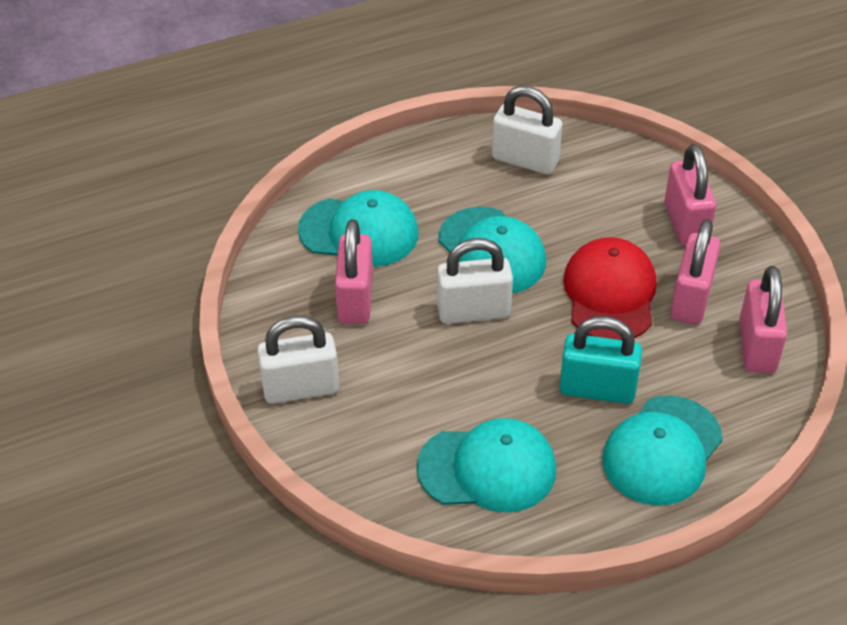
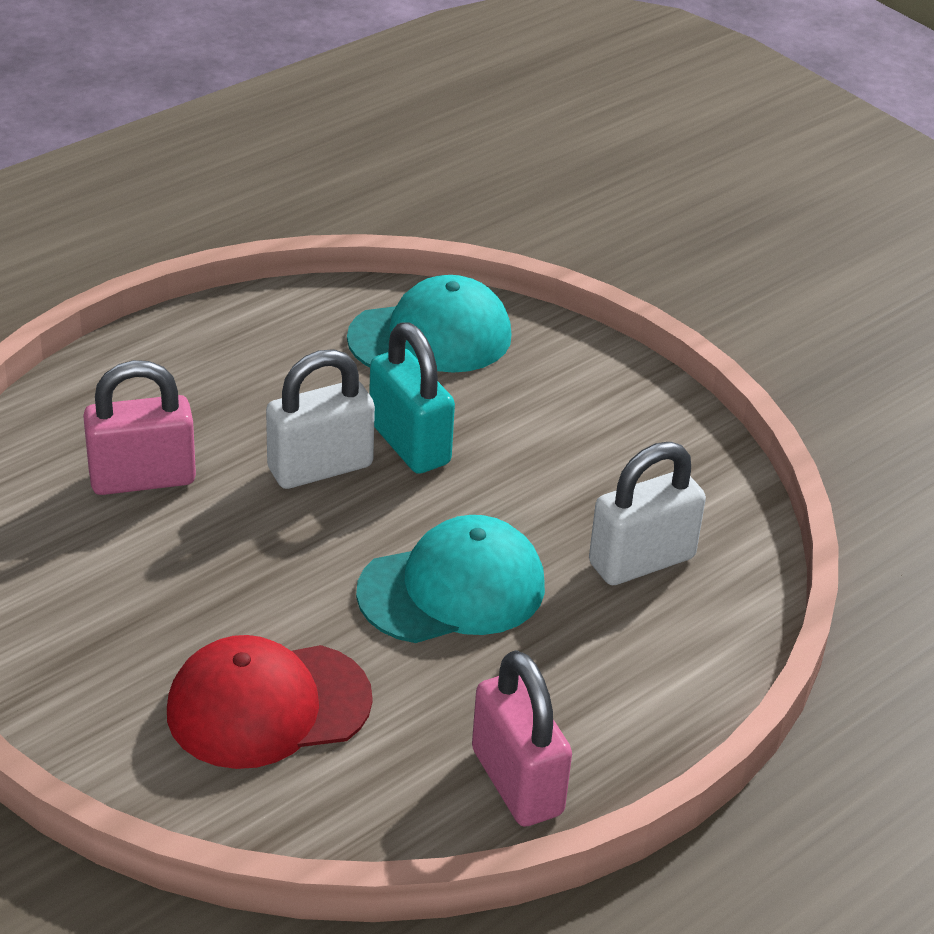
pink padlock: 4 -> 2
turquoise cap: 4 -> 2
white padlock: 3 -> 2

